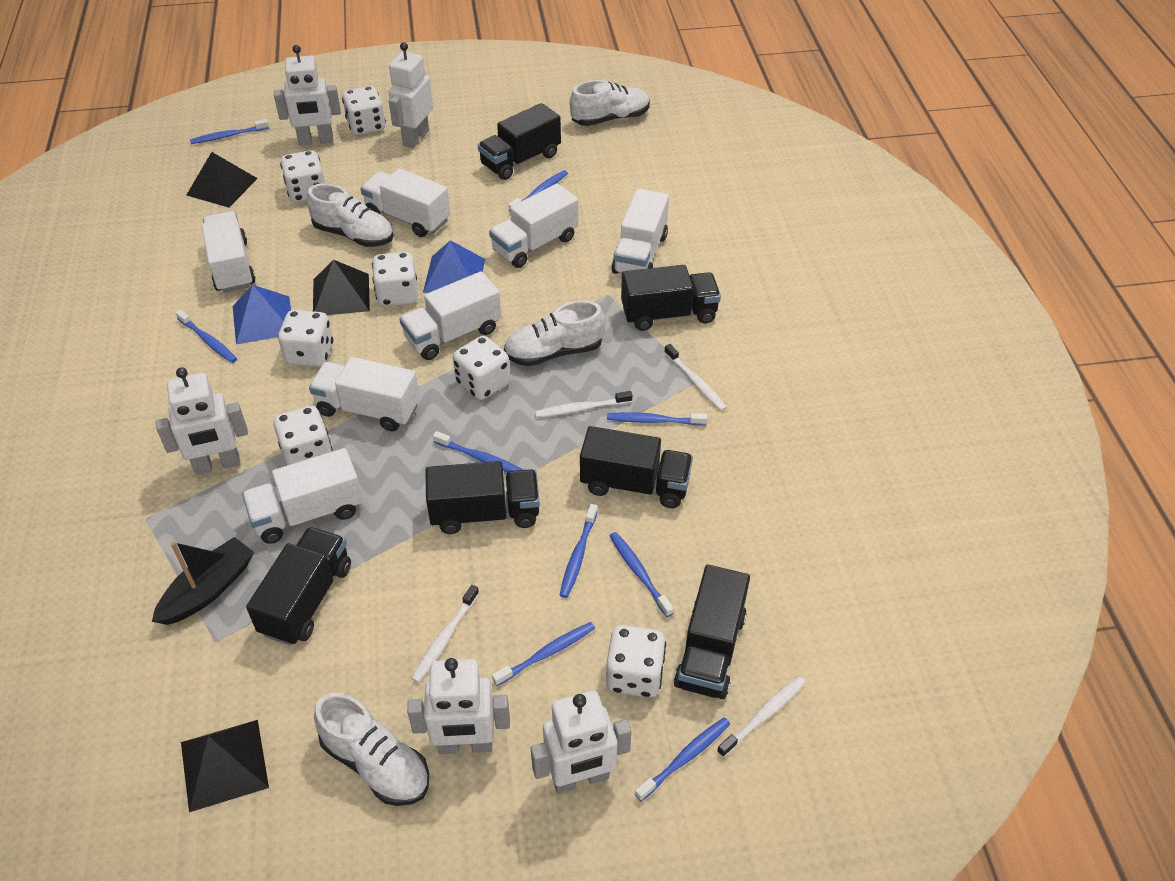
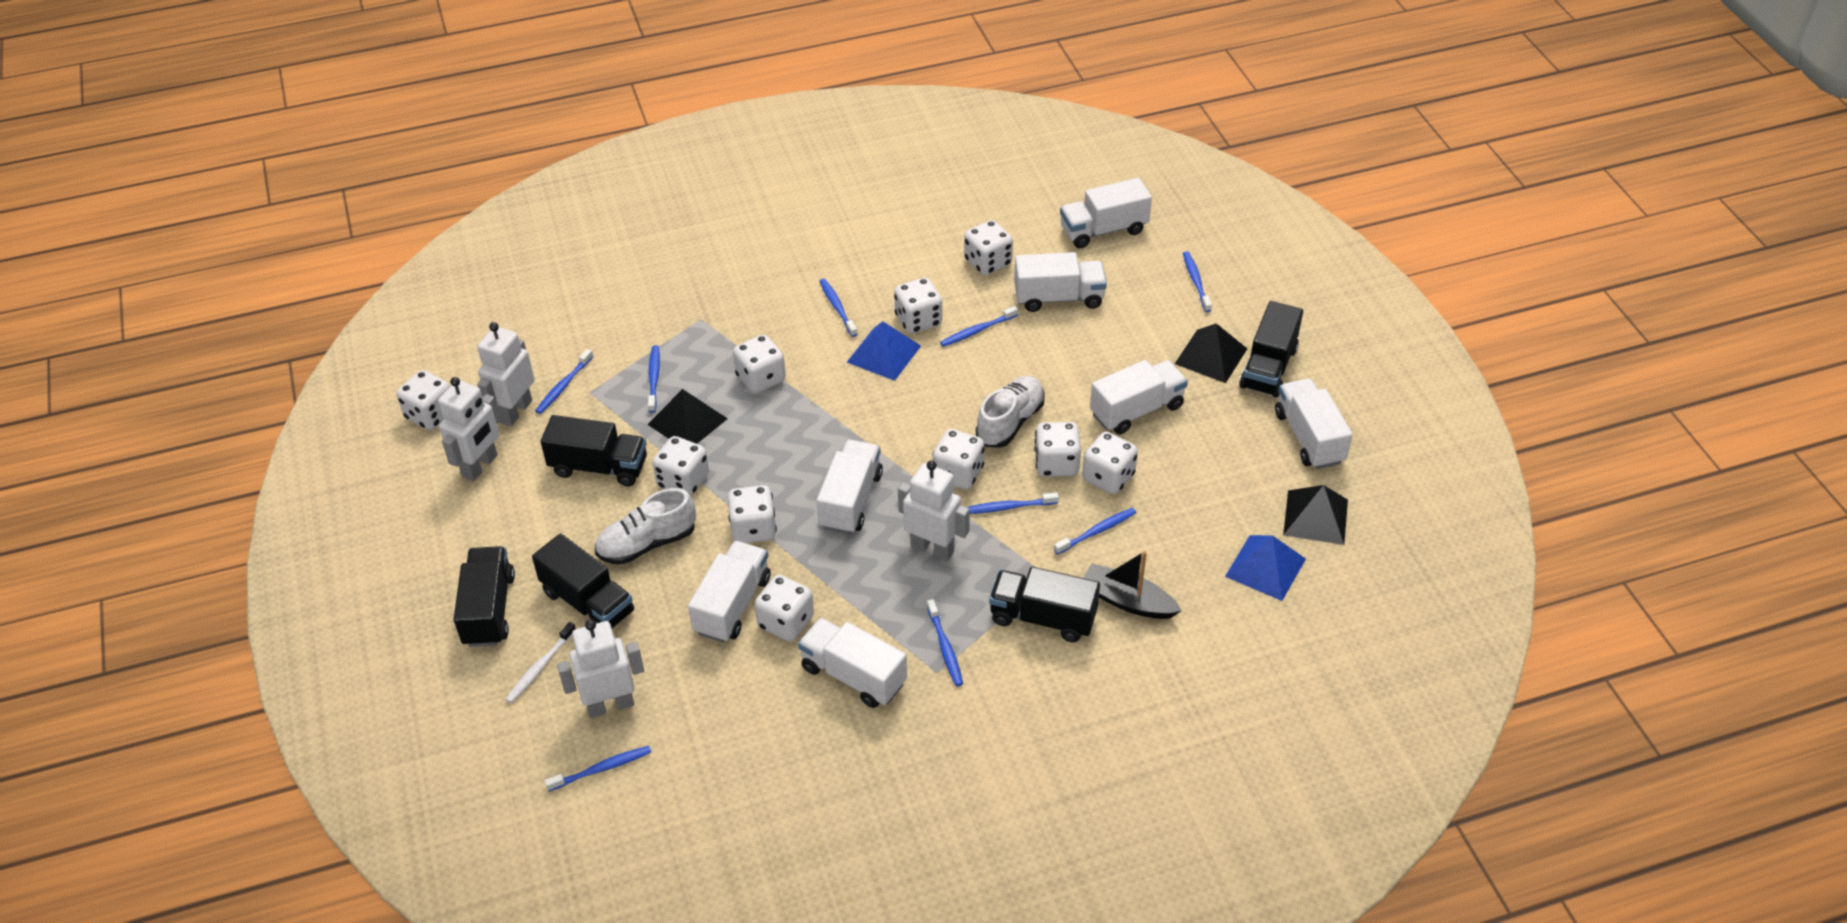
black truck: 6 -> 5
white dice: 7 -> 10
white robot: 5 -> 4
white shoe: 4 -> 2
white toothbrush: 4 -> 1

